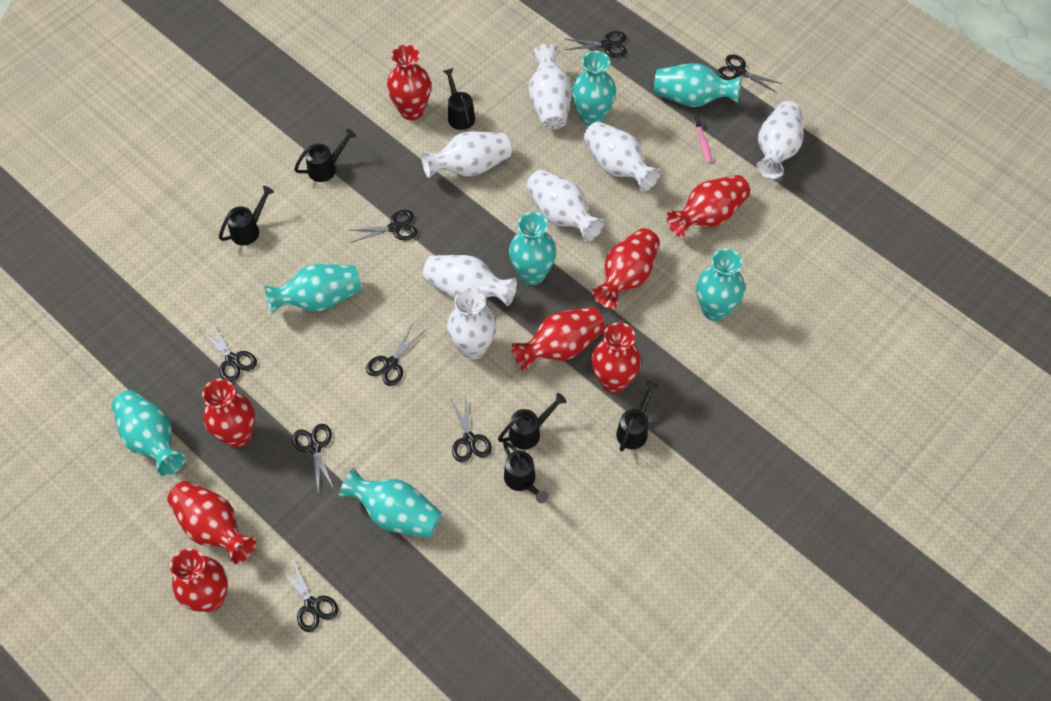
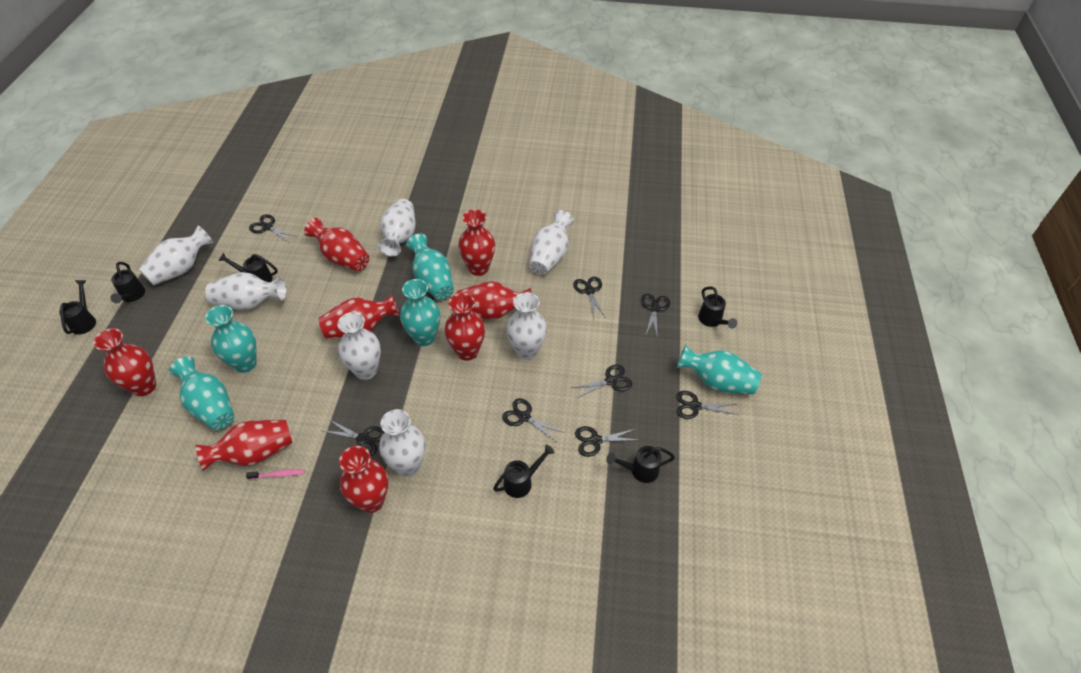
turquoise vase: 7 -> 5

